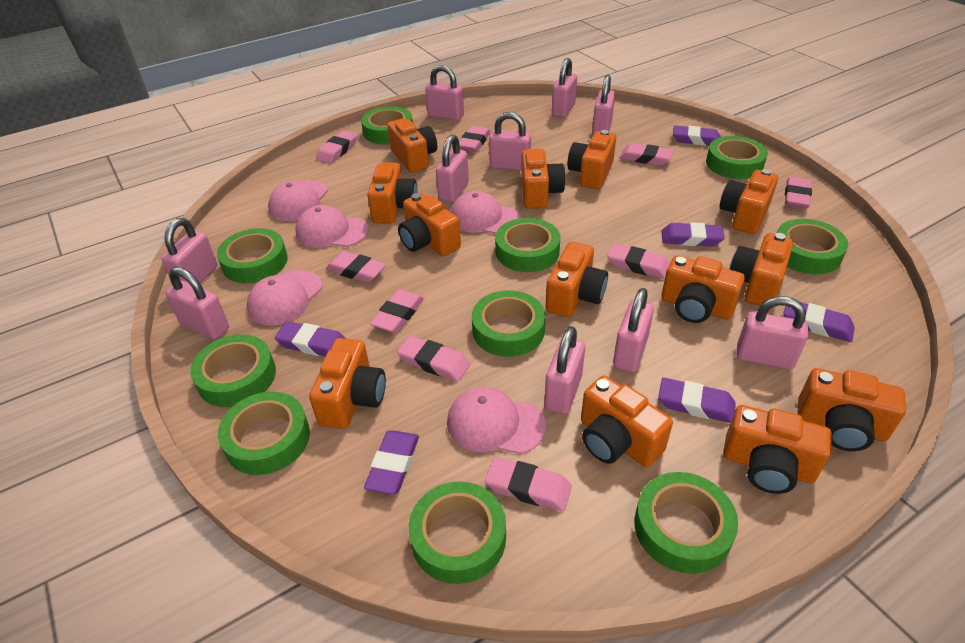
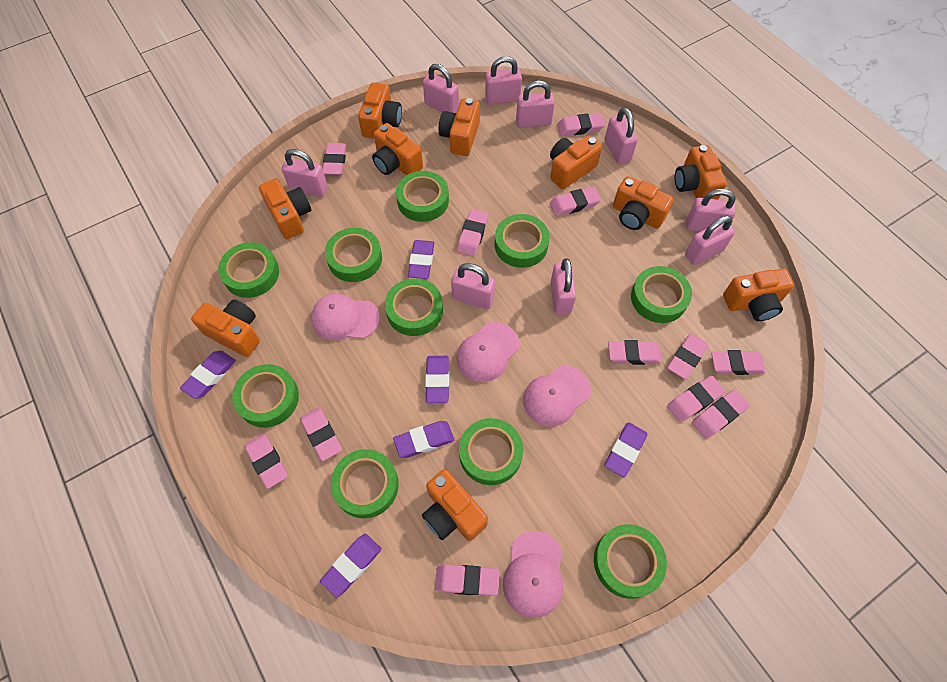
orange camera: 13 -> 10
pink cap: 5 -> 4
pink eraser: 9 -> 12
pink padlock: 10 -> 9

